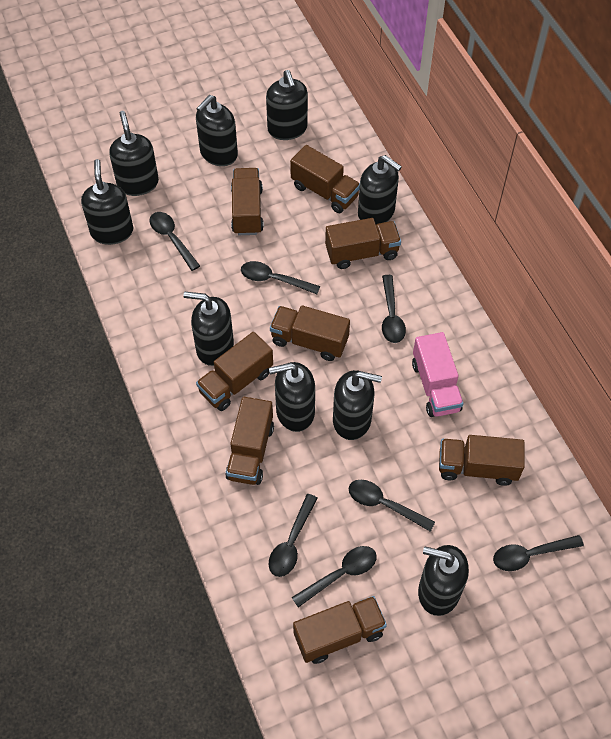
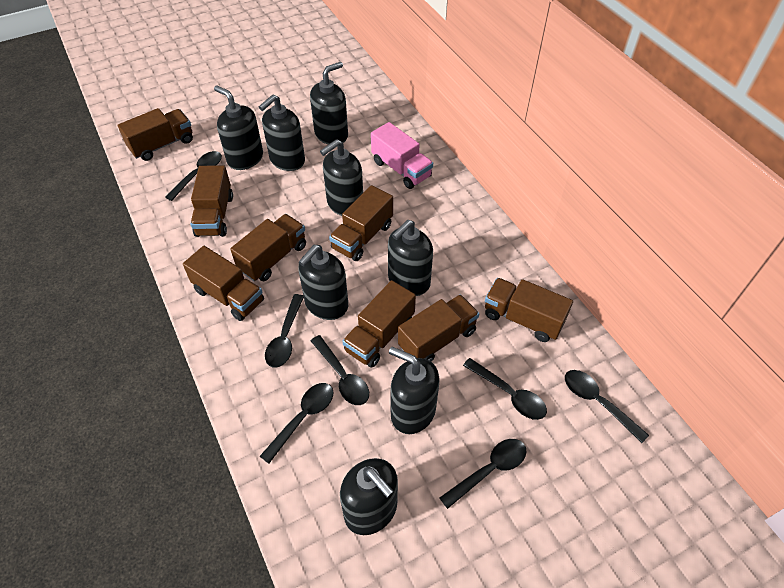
black soap dispenser: 9 -> 8

